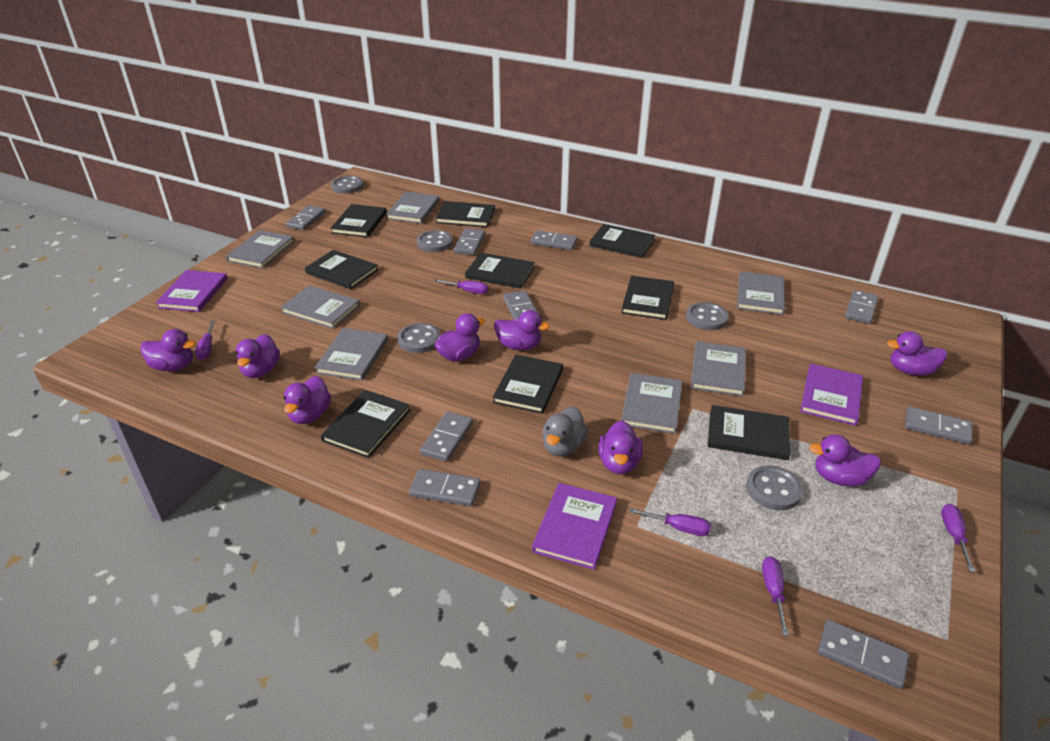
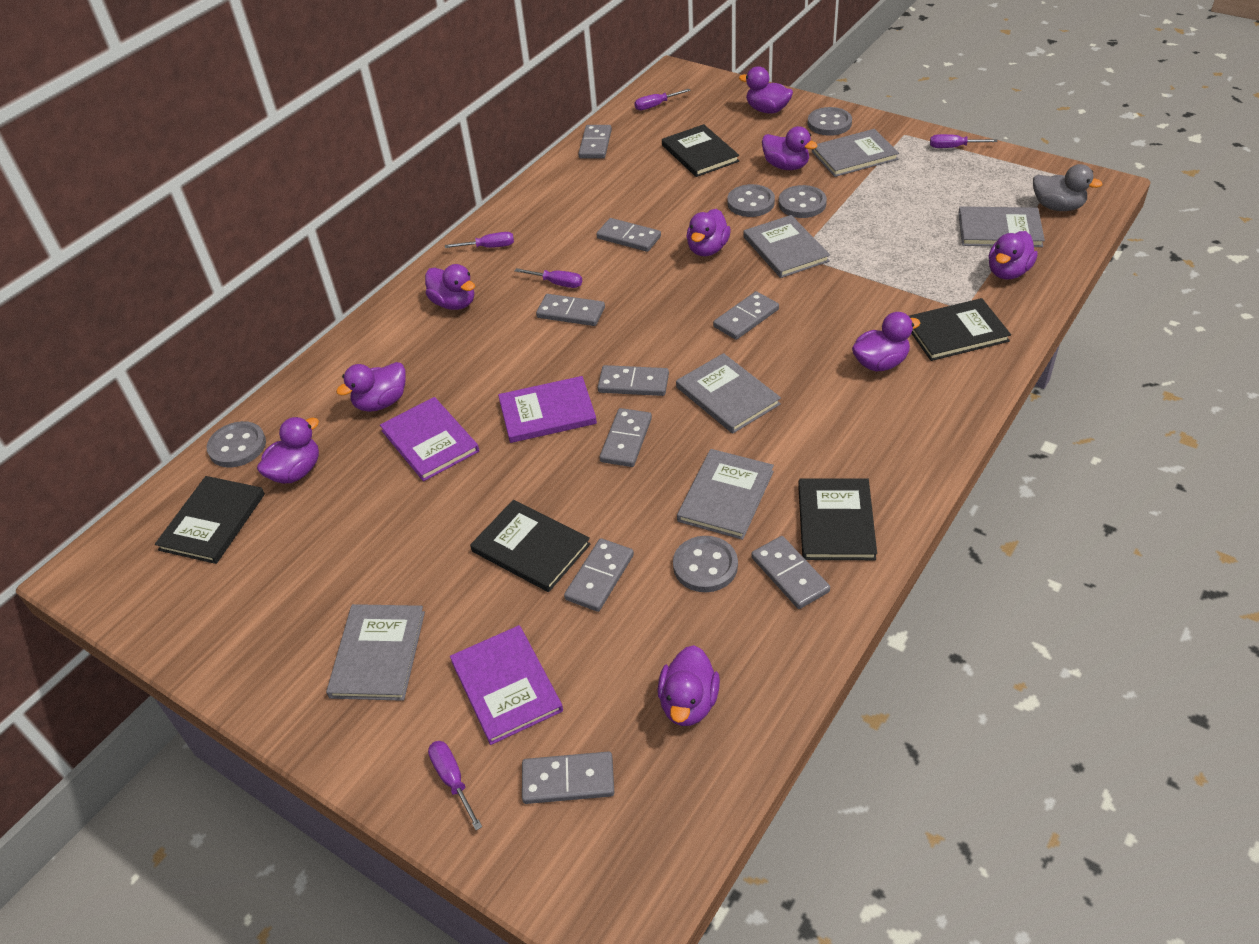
black book: 9 -> 5
grey book: 7 -> 6
purple duck: 8 -> 9

